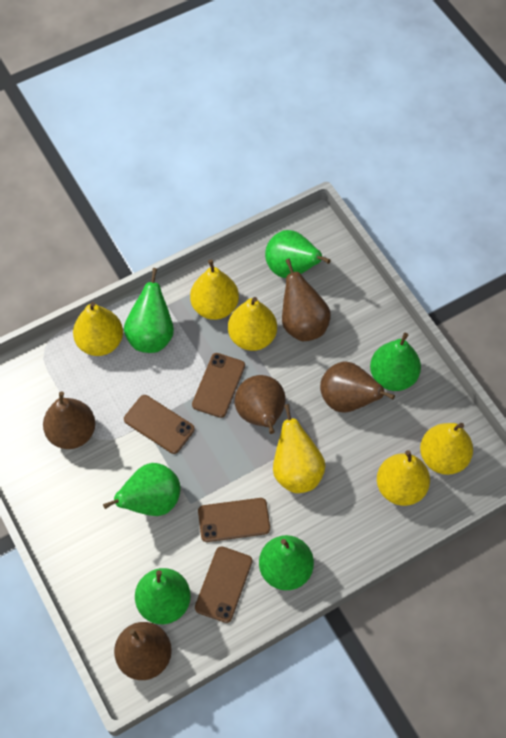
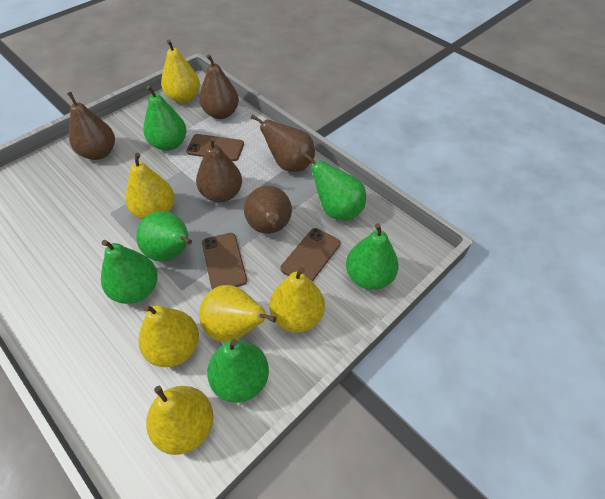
brown phone: 4 -> 3

